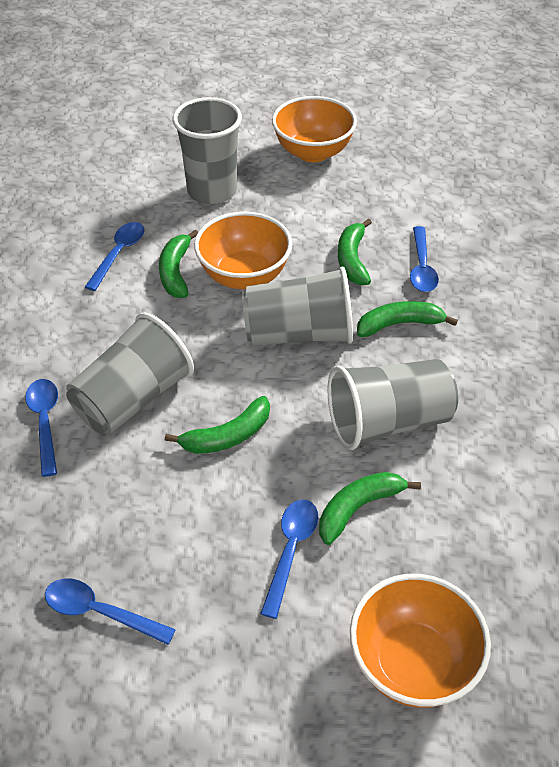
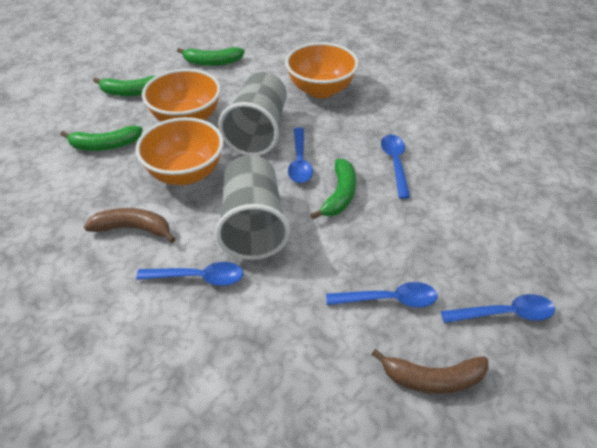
brown banana: 0 -> 2
green banana: 5 -> 4
grey cup: 4 -> 2

